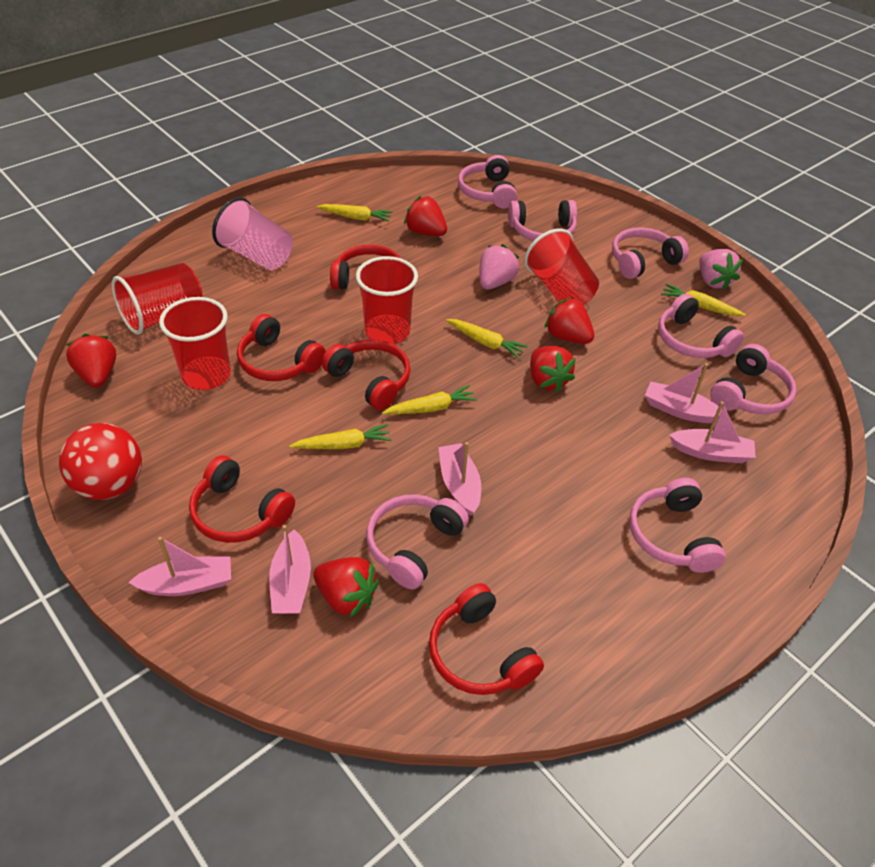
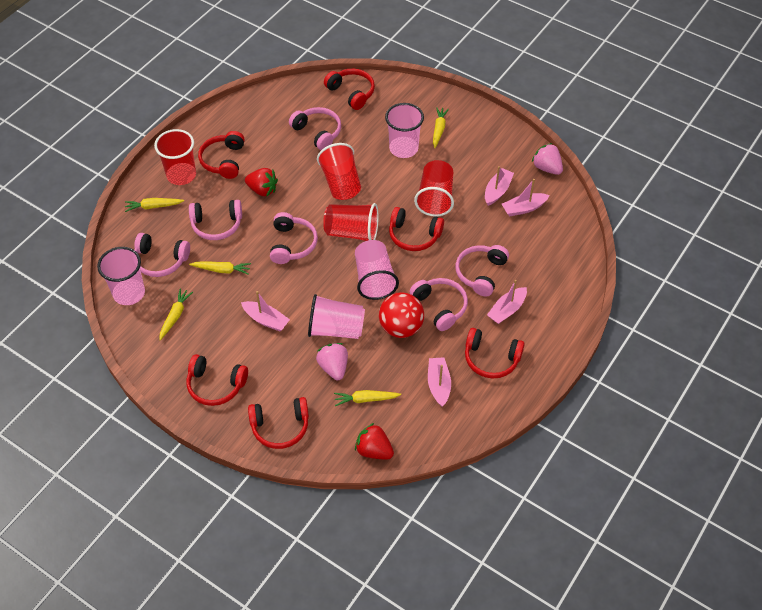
pink cup: 1 -> 4
pink headphones: 7 -> 6
red headphones: 5 -> 6
red strawberry: 5 -> 2

